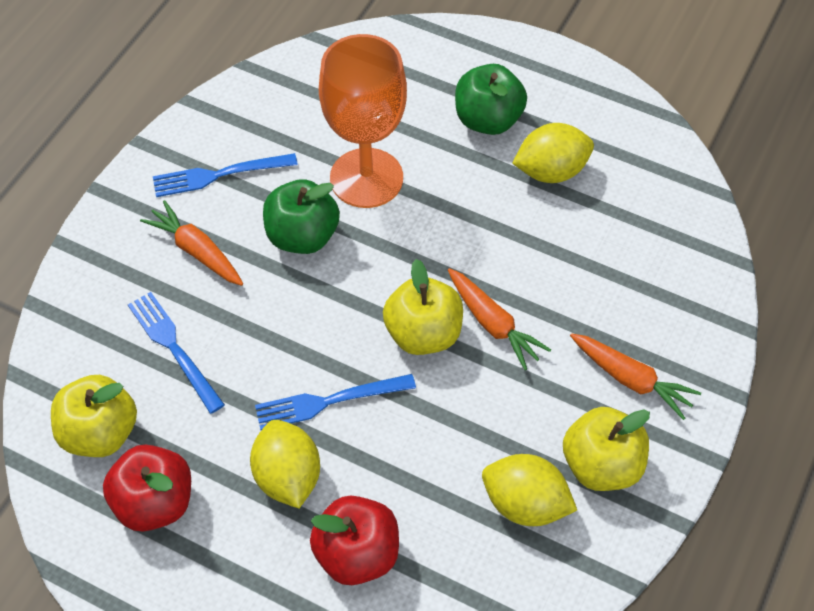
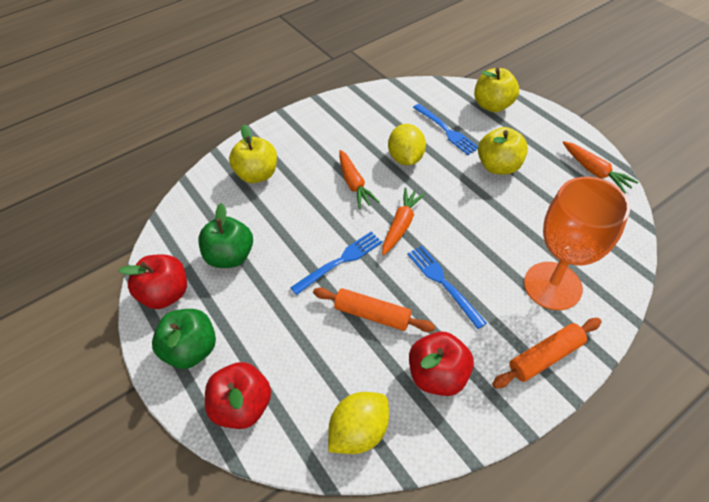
orange rolling pin: 0 -> 2
red apple: 2 -> 3
yellow lemon: 3 -> 2

